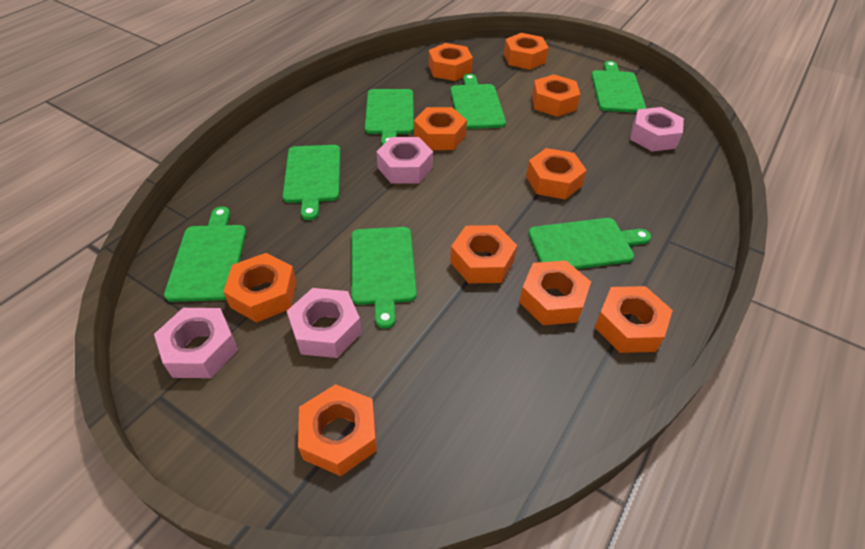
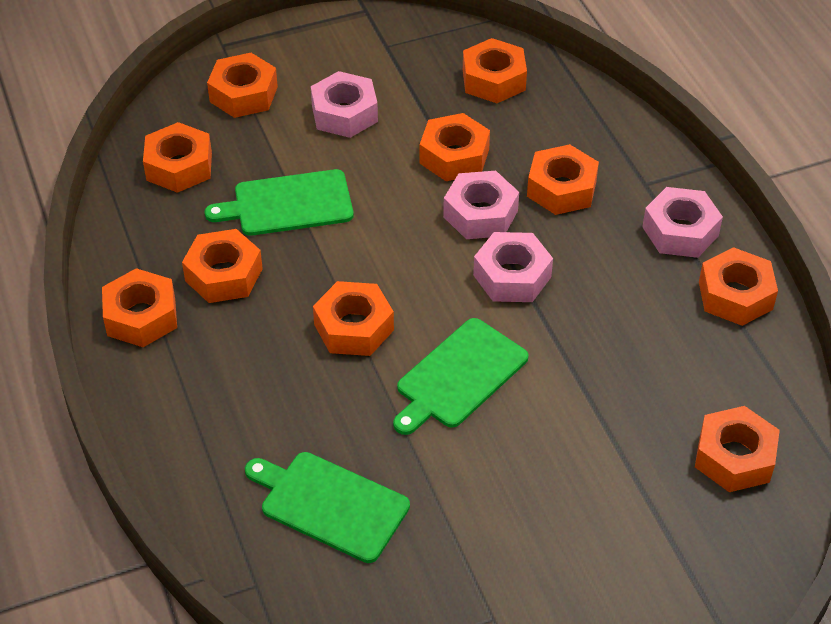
green cutting board: 7 -> 3

